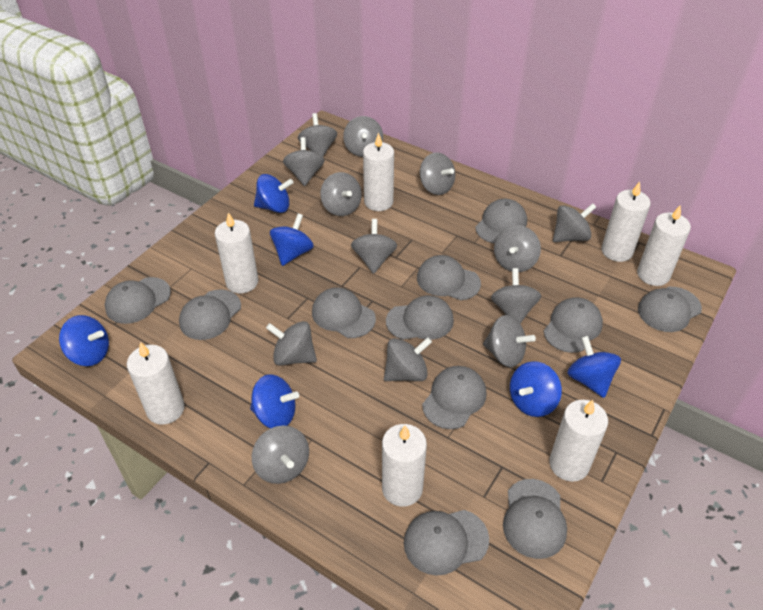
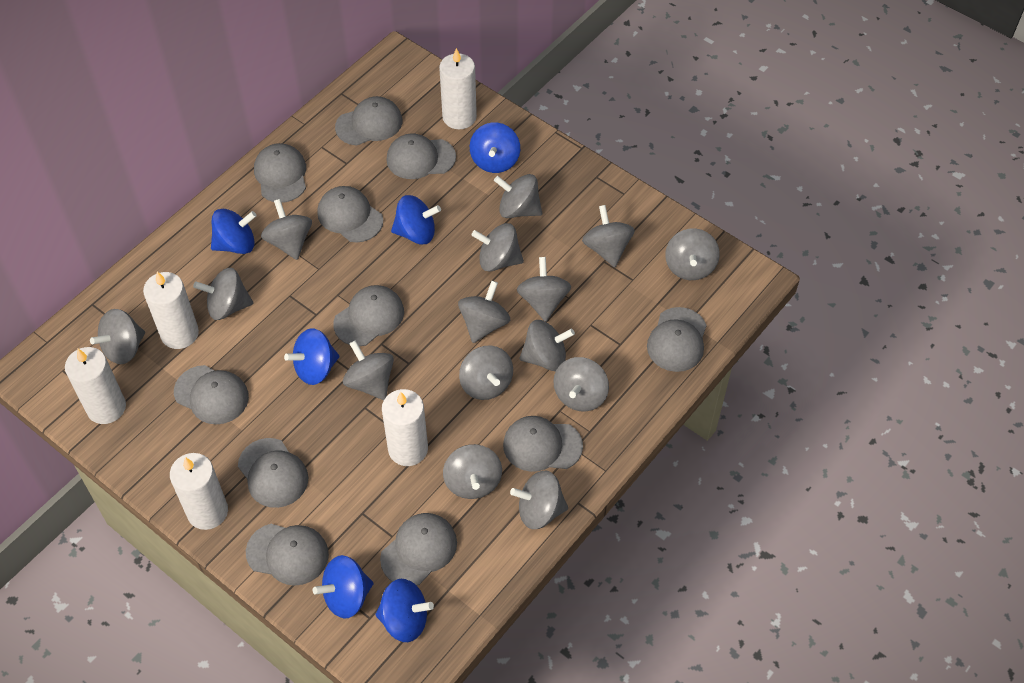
grey spinning top: 13 -> 15
white candle: 7 -> 5

